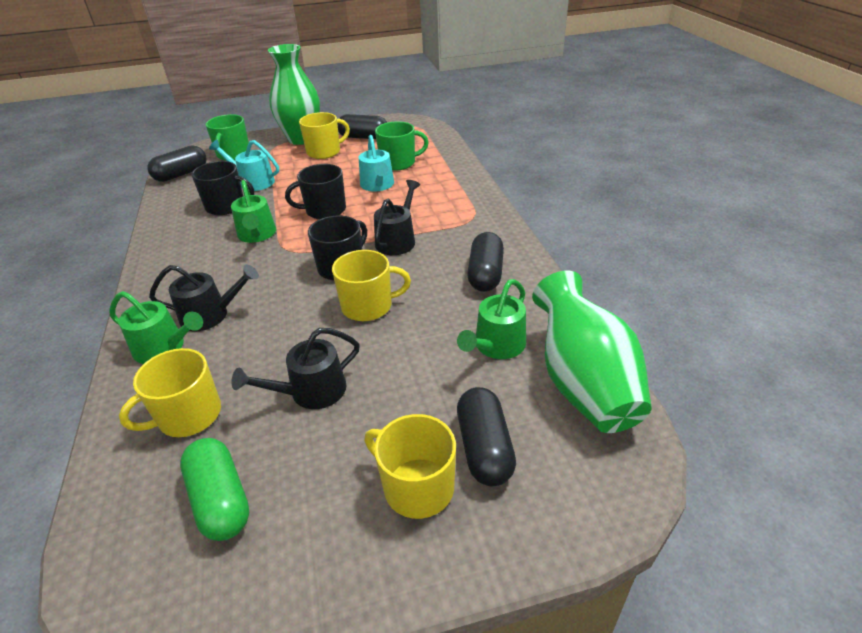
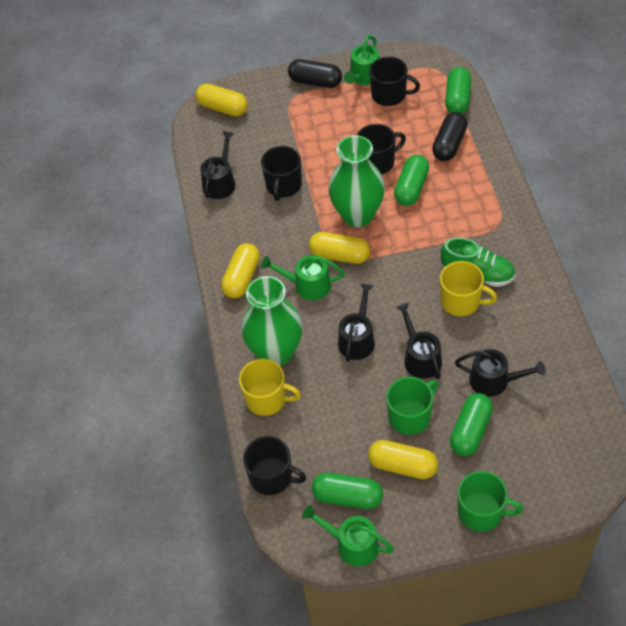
black capsule: 4 -> 2
black mug: 3 -> 4
black watering can: 3 -> 4
green capsule: 1 -> 4
green shoe: 0 -> 1
turquoise watering can: 2 -> 0
yellow capsule: 0 -> 4
yellow mug: 4 -> 2

